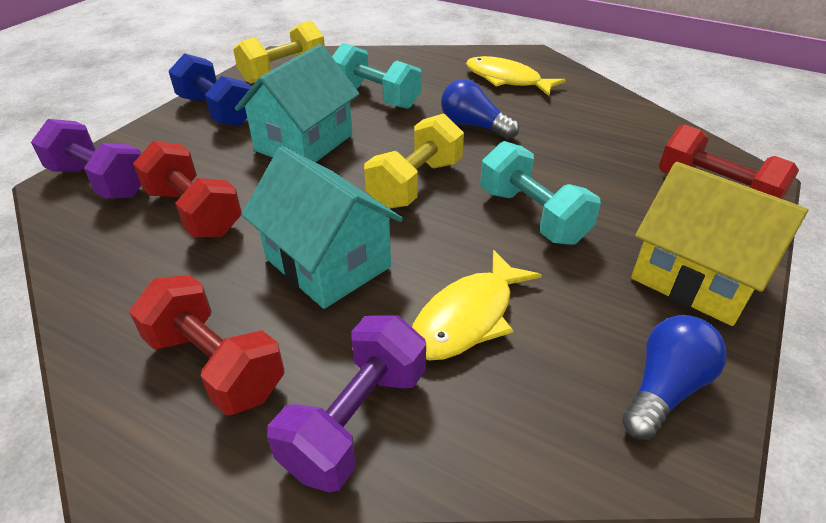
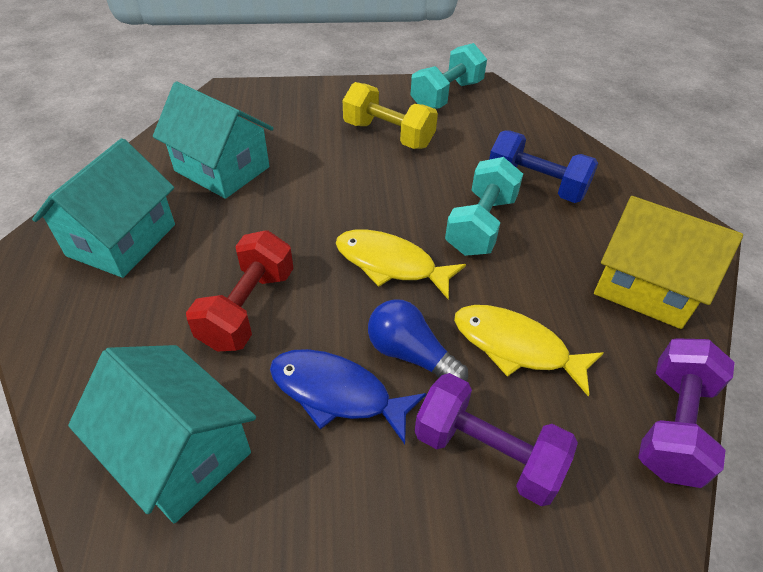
blue fish: 0 -> 1
blue light bulb: 2 -> 1
red dumbbell: 3 -> 1
turquoise house: 2 -> 3
yellow dumbbell: 2 -> 1

